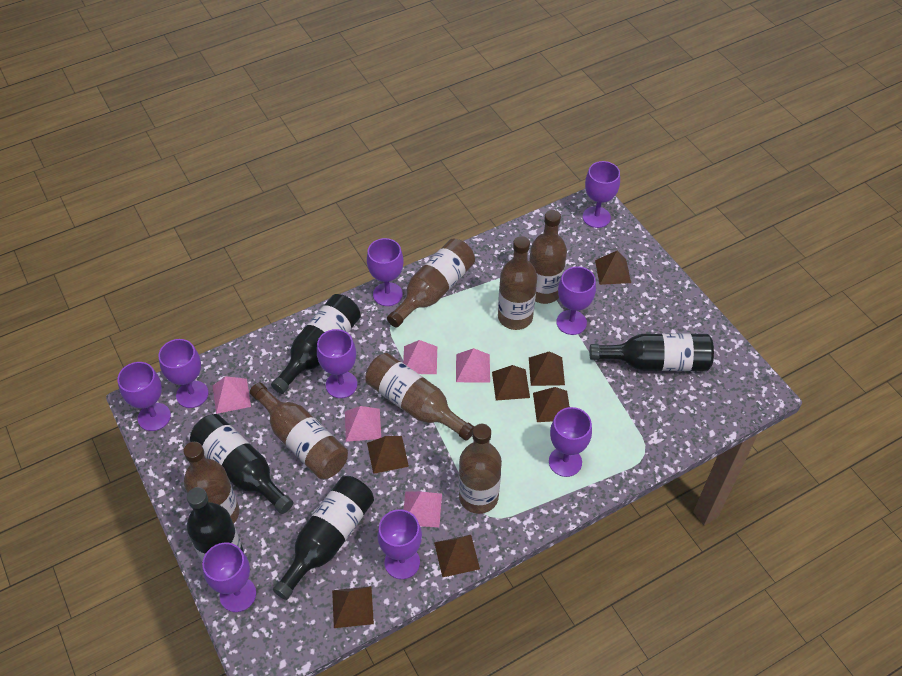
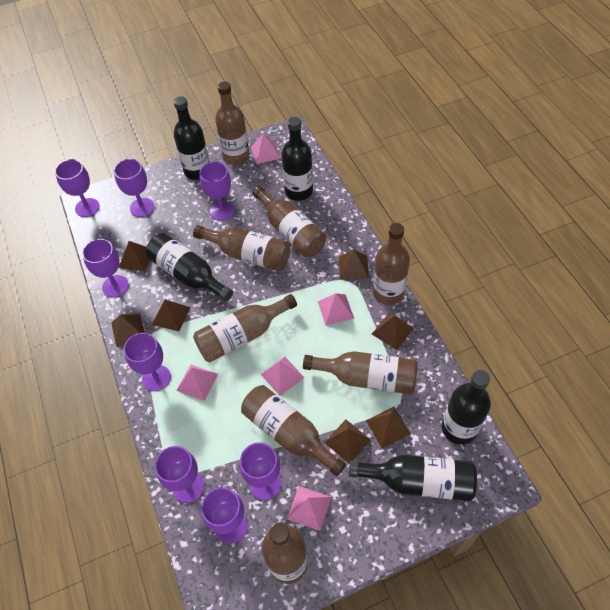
brown bottle: 7 -> 8
purple goblet: 9 -> 8

